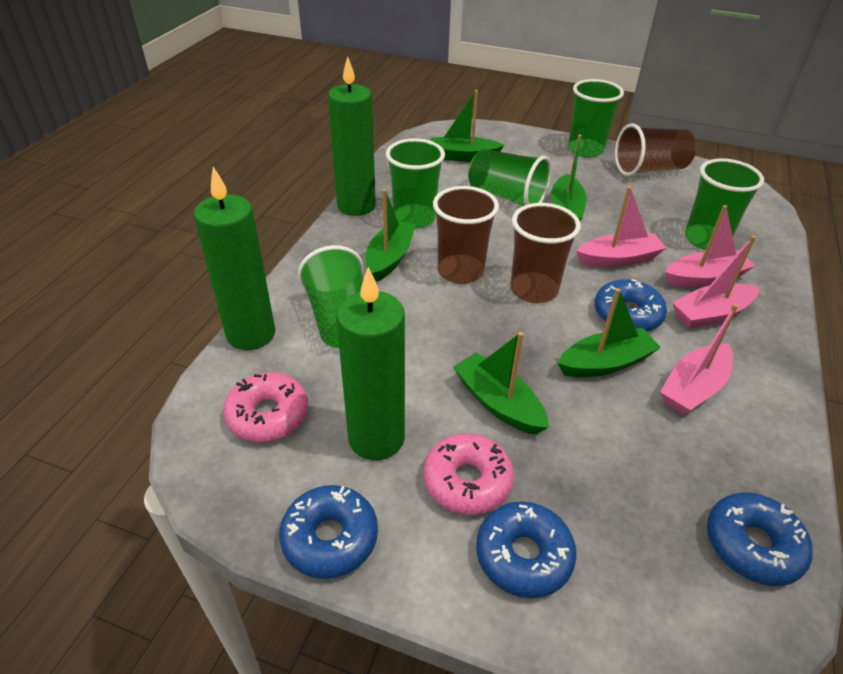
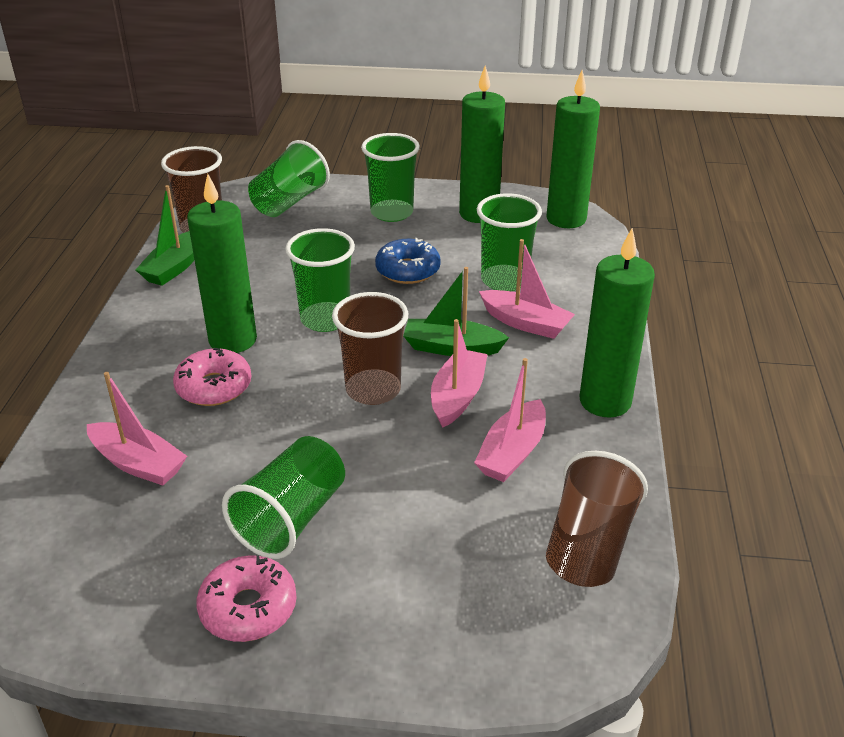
blue donut: 4 -> 1
green boat: 5 -> 2
green candle: 3 -> 4

